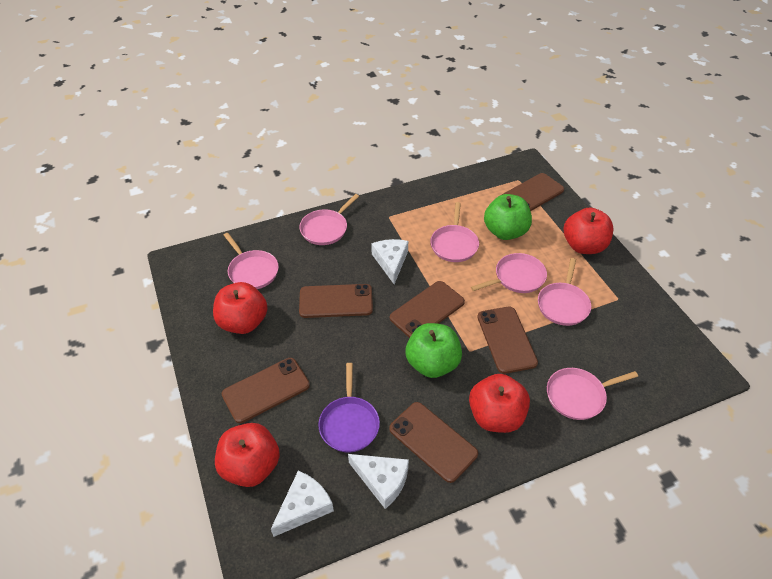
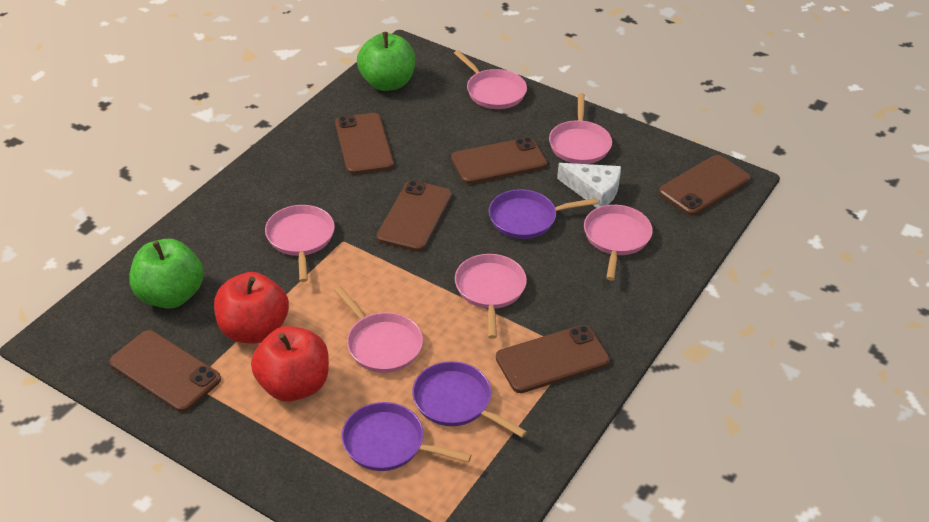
purple pan: 1 -> 3
red apple: 4 -> 2
white cheese: 3 -> 1

